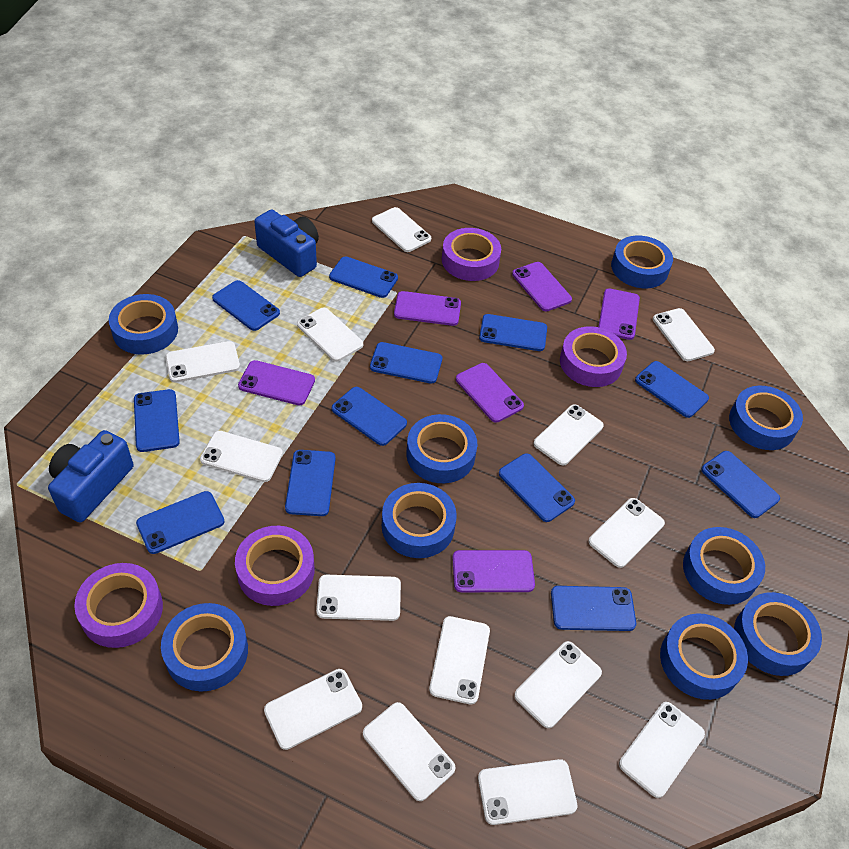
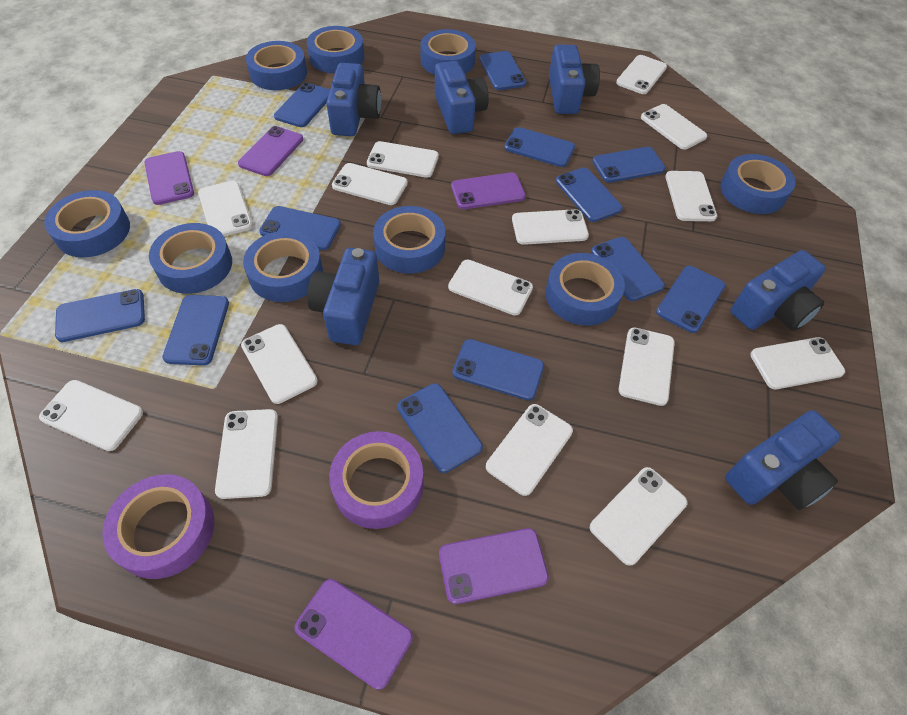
blue camera: 2 -> 6
purple phone: 6 -> 5
purple tape: 4 -> 2
white phone: 14 -> 15

